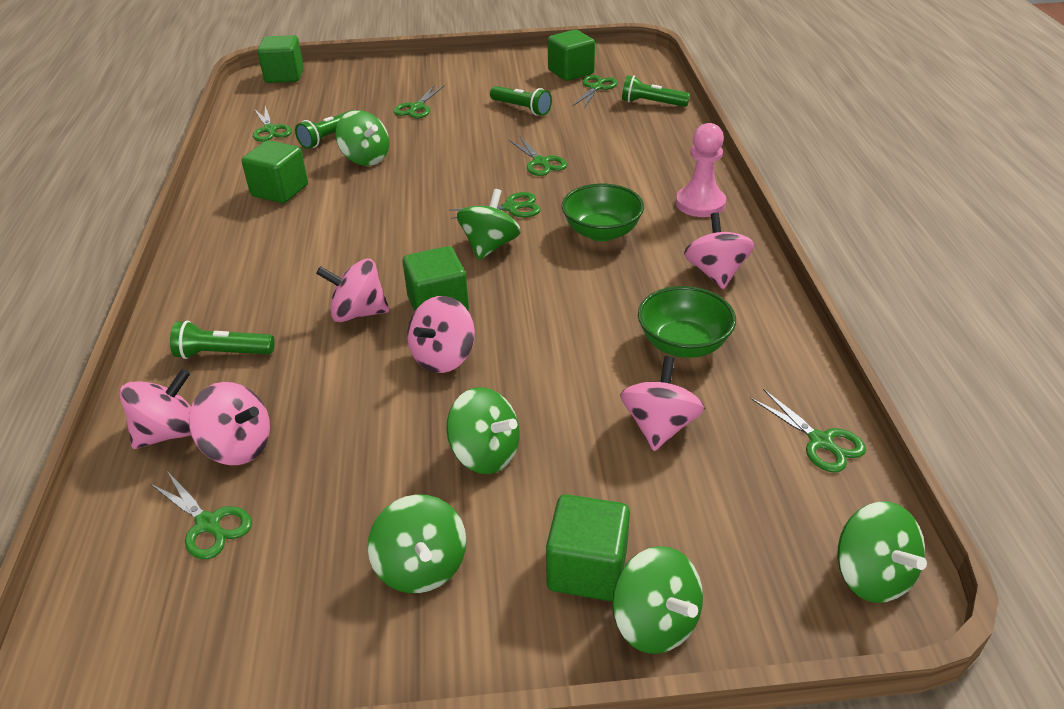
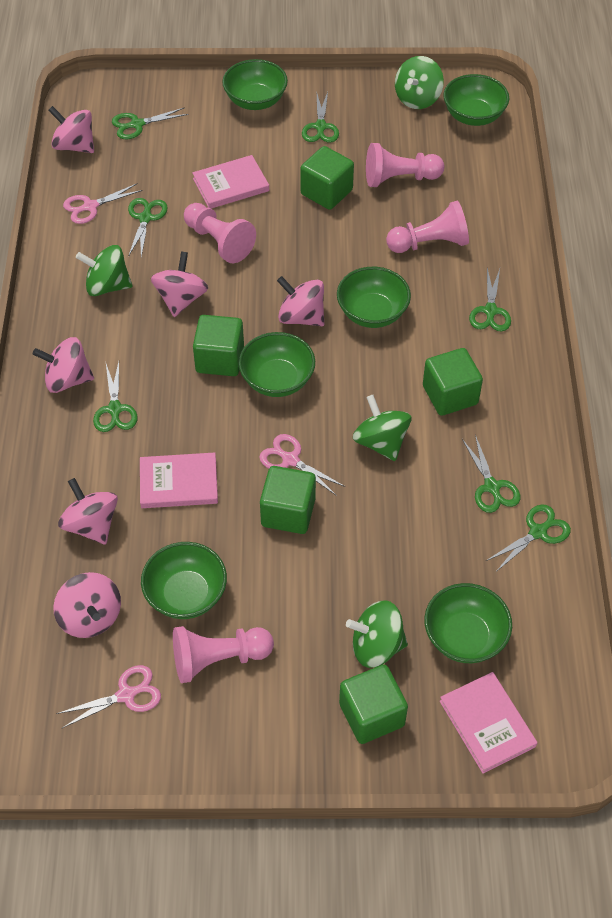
green bowl: 2 -> 6
green flashlight: 4 -> 0
green spinning top: 6 -> 4
pink book: 0 -> 3
pink pawn: 1 -> 4
pink scissors: 0 -> 3

